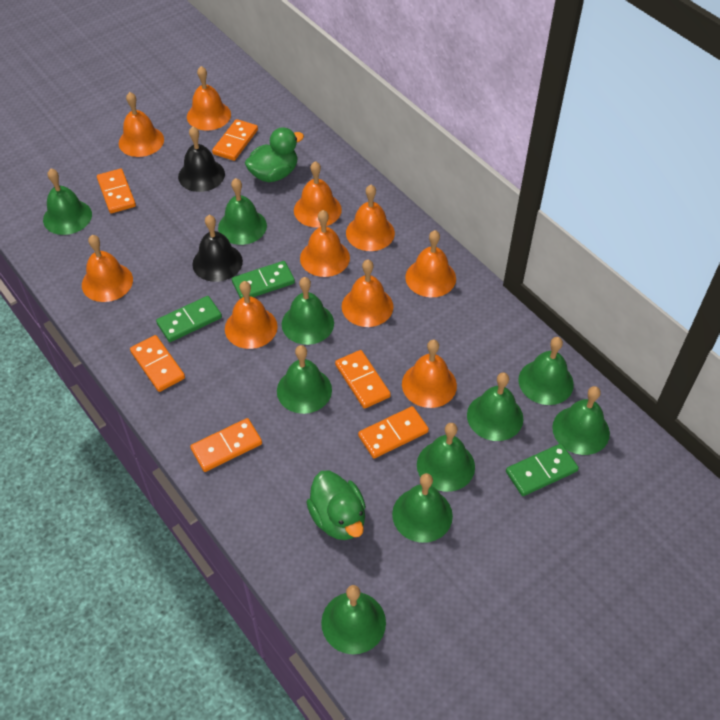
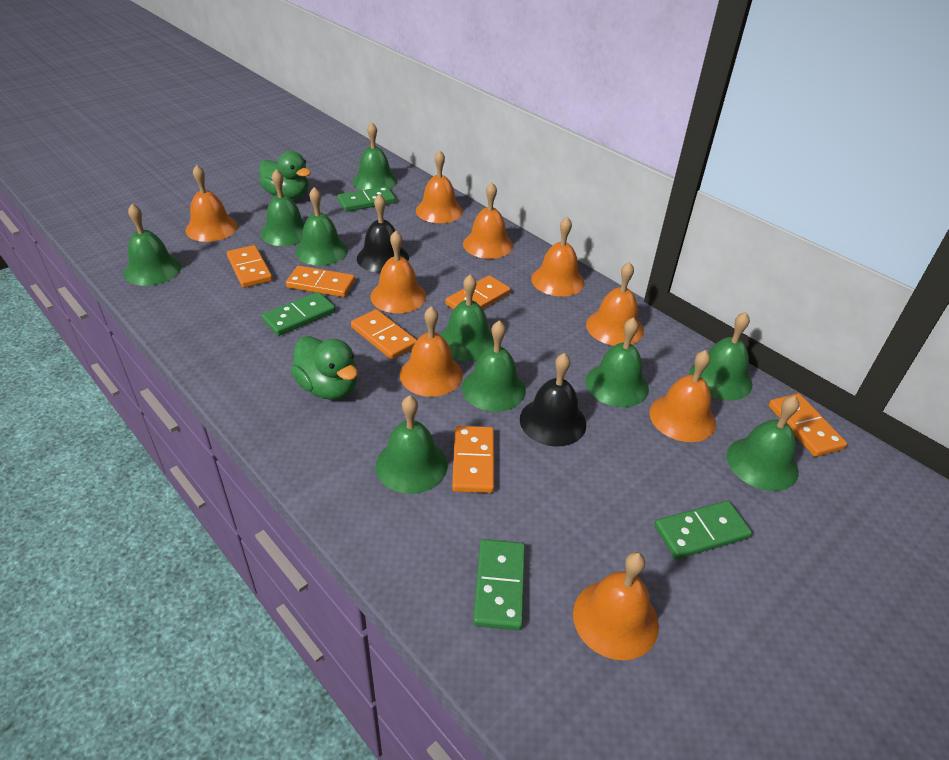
green domino: 3 -> 4
orange bell: 10 -> 9

